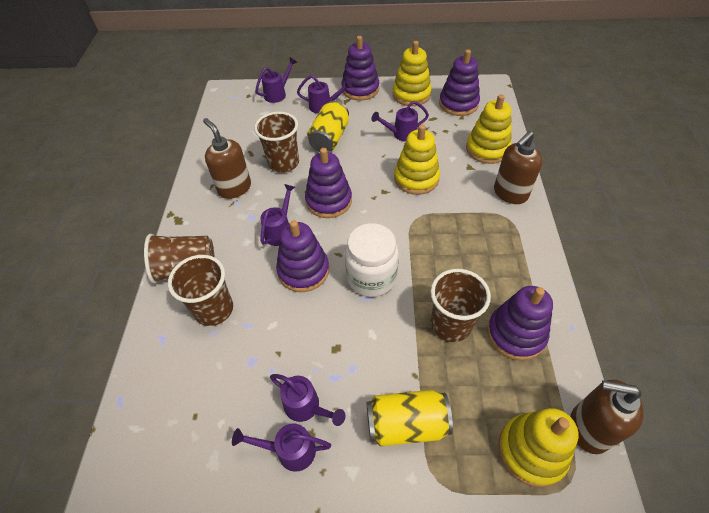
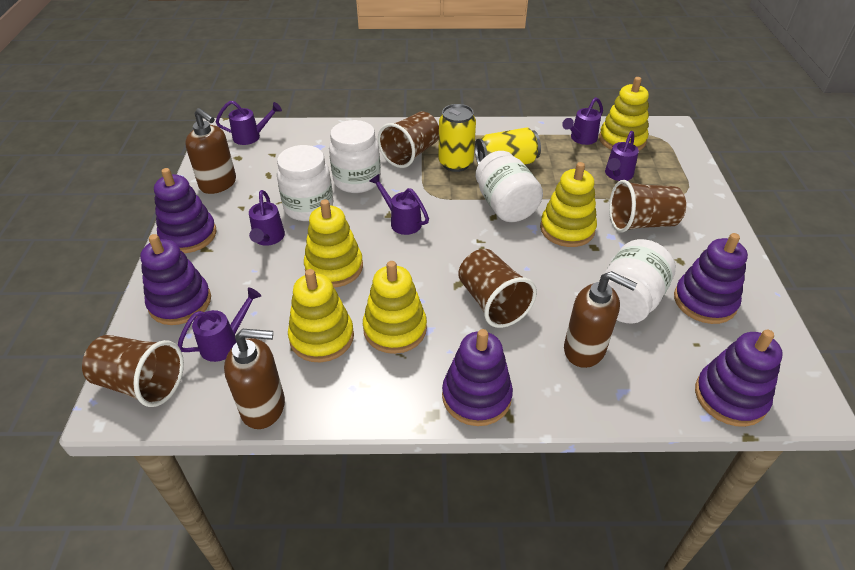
white jar: 1 -> 4
yellow stacking toy: 4 -> 5

